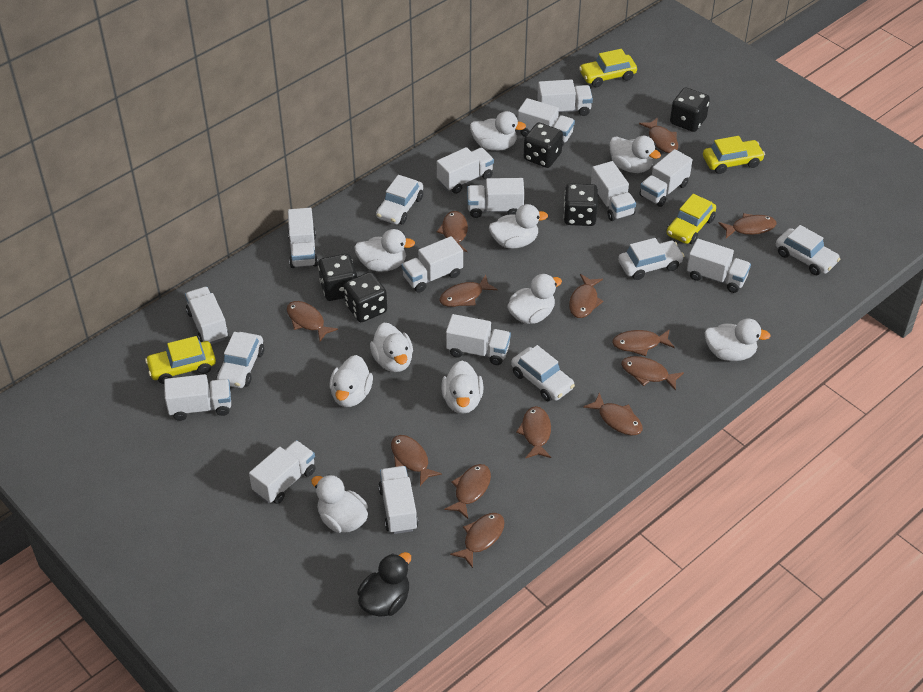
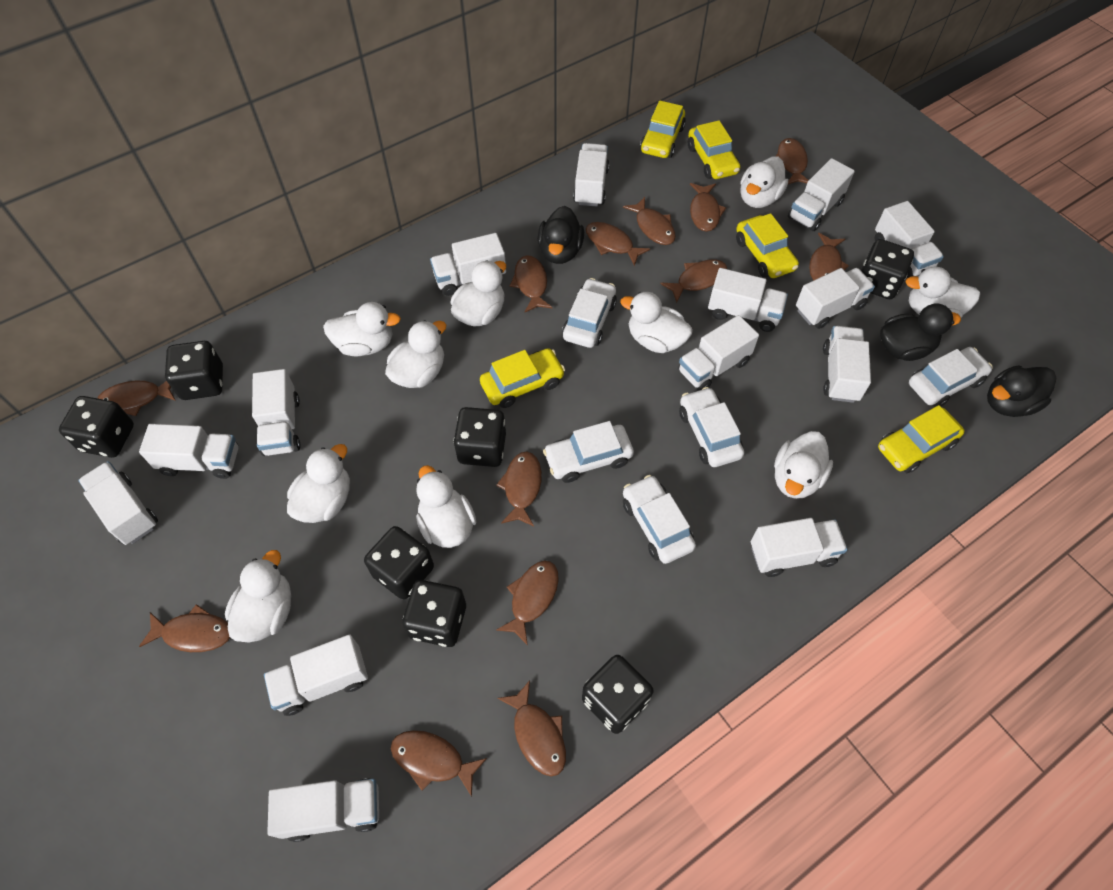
black dice: 5 -> 7
black duck: 1 -> 3
yellow car: 4 -> 5

